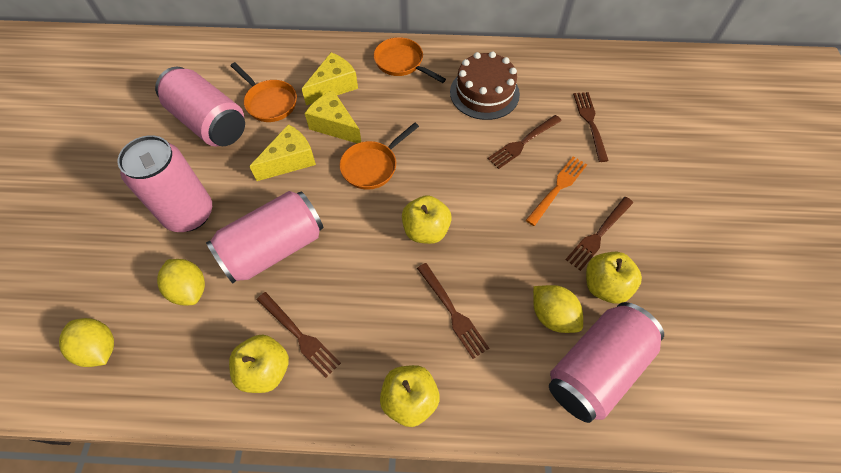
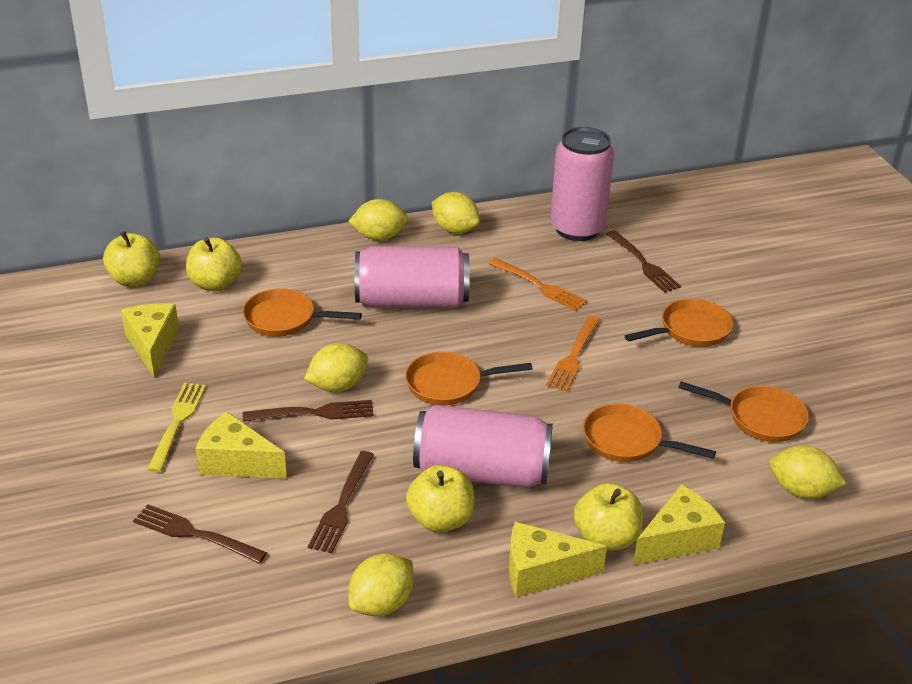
brown cake: 1 -> 0
brown fork: 5 -> 4
orange fork: 1 -> 2
orange pan: 3 -> 5
pink can: 4 -> 3
yellow cheese: 3 -> 4
yellow fork: 0 -> 1
yellow lemon: 3 -> 5

